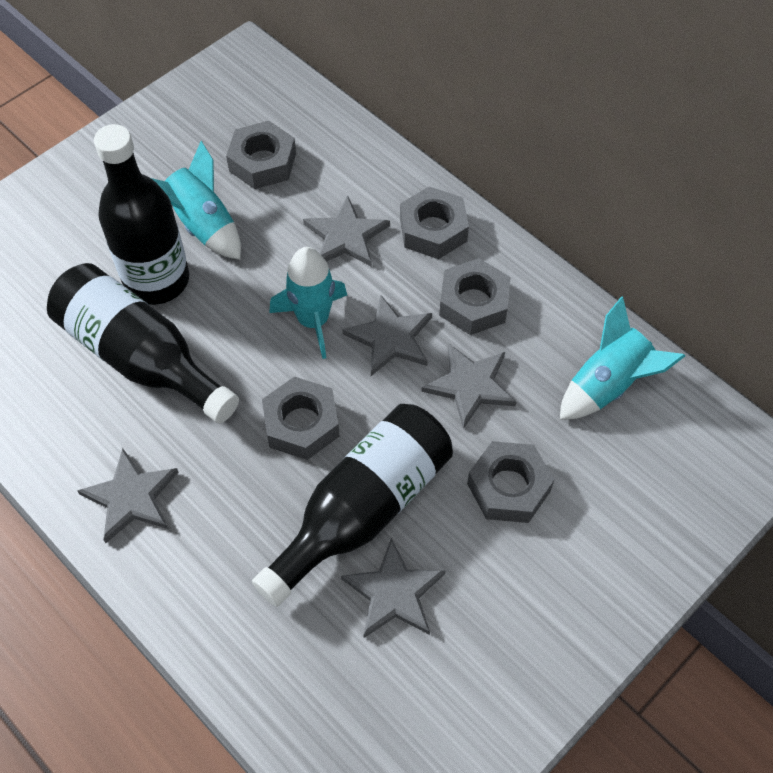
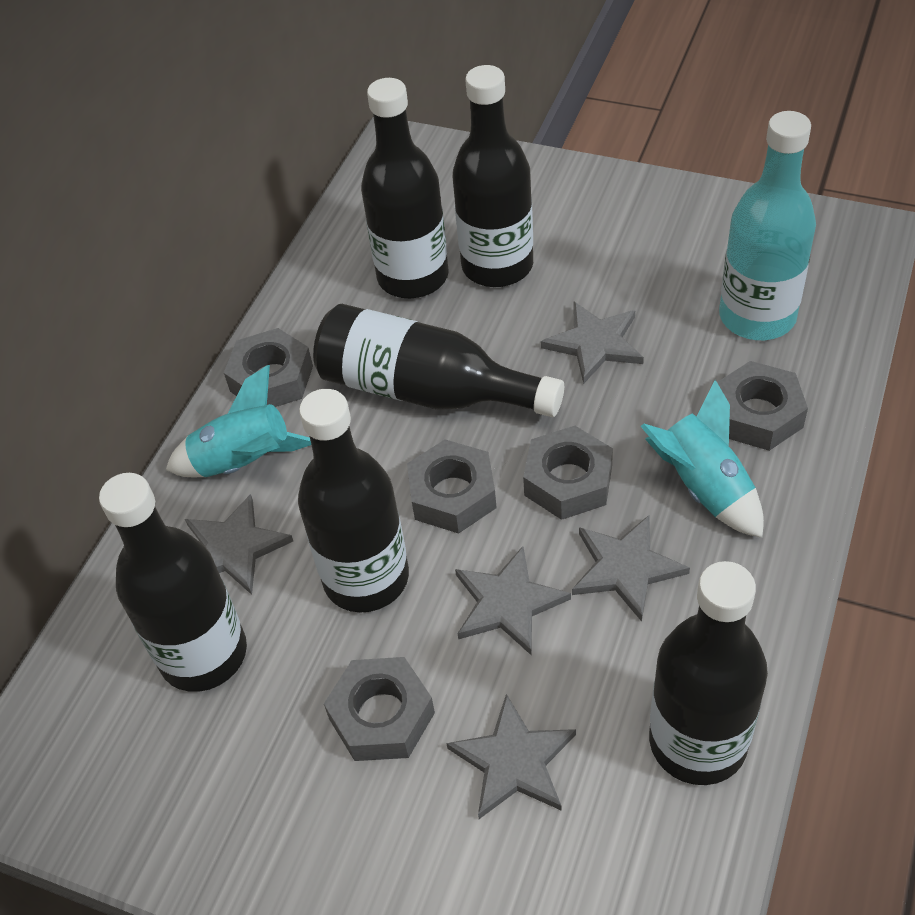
black bottle: 3 -> 6
turquoise bottle: 0 -> 1
turquoise rocket: 3 -> 2

